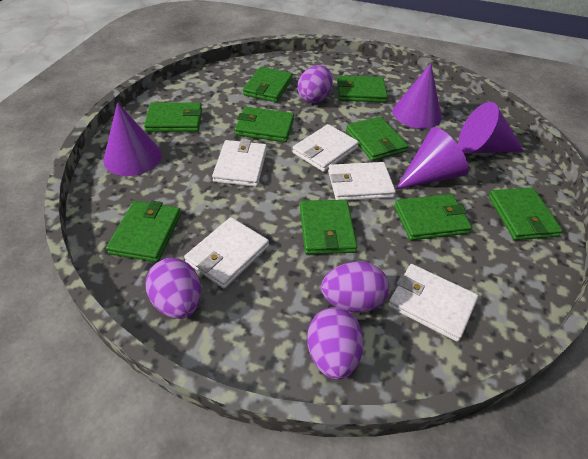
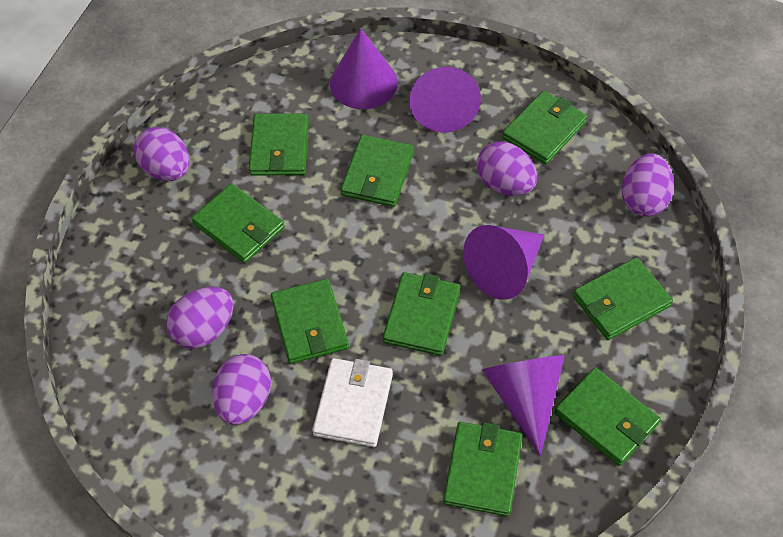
purple egg: 4 -> 5
white wallet: 5 -> 1

